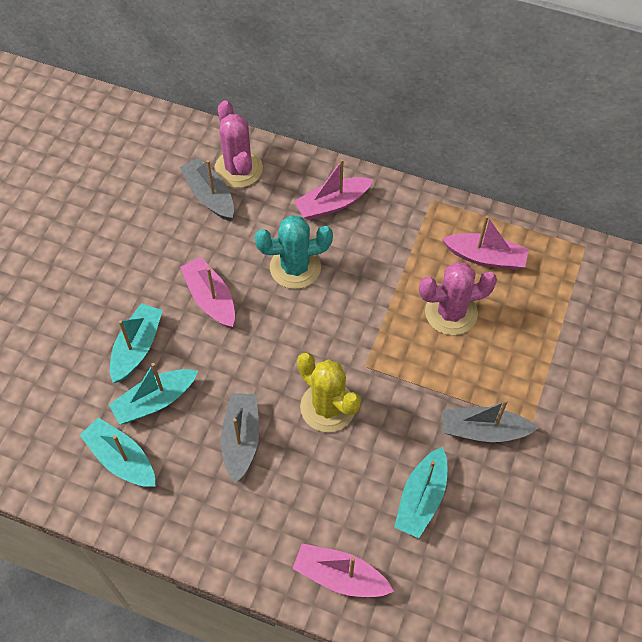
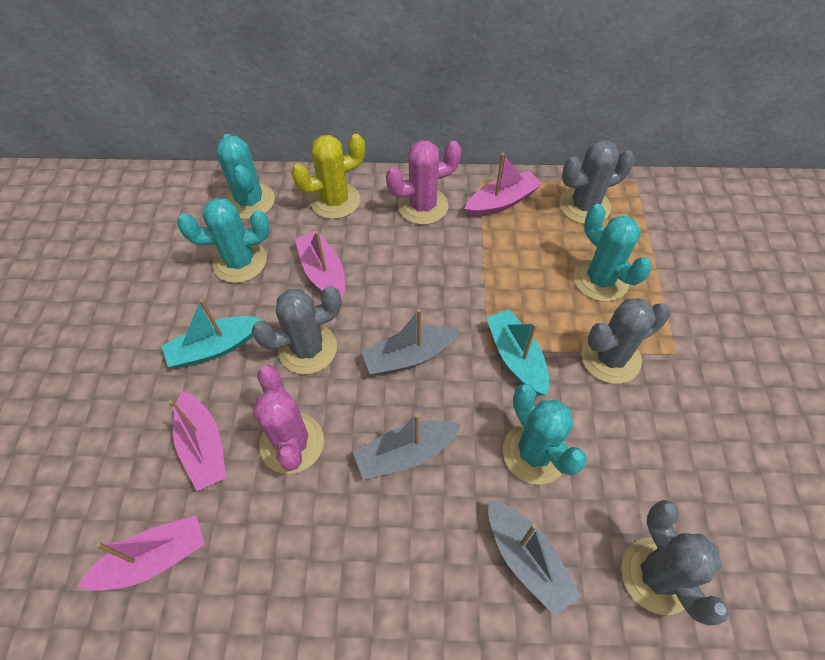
grey cactus: 0 -> 4
turquoise boat: 4 -> 2
turquoise cactus: 1 -> 4

